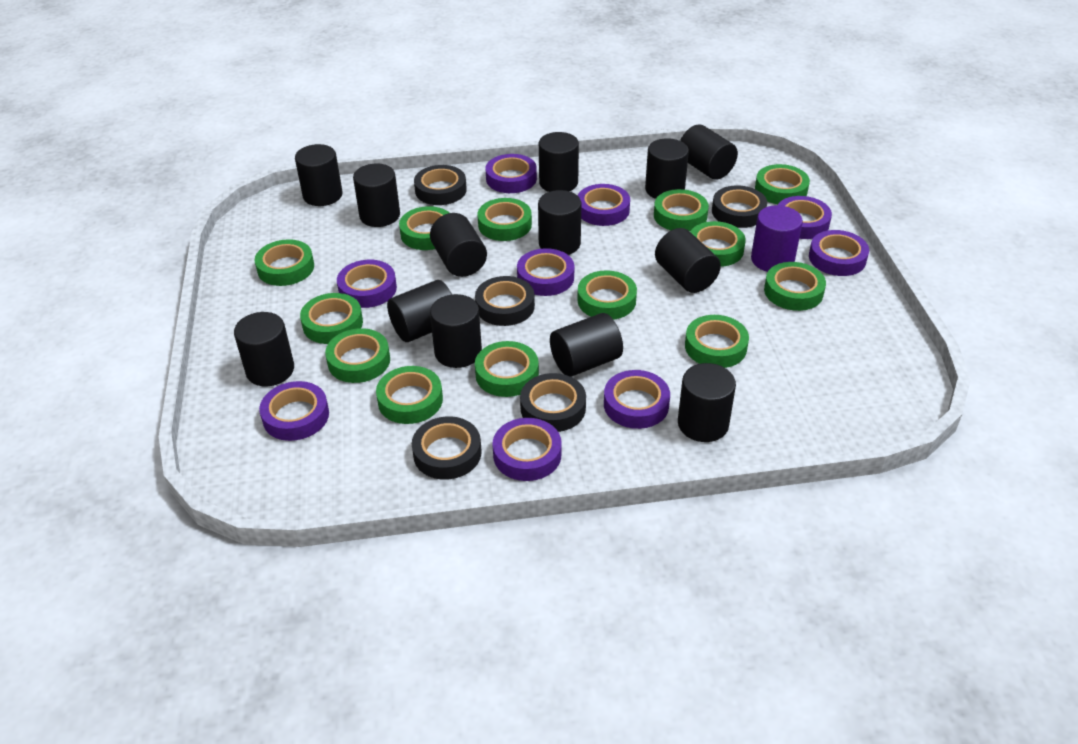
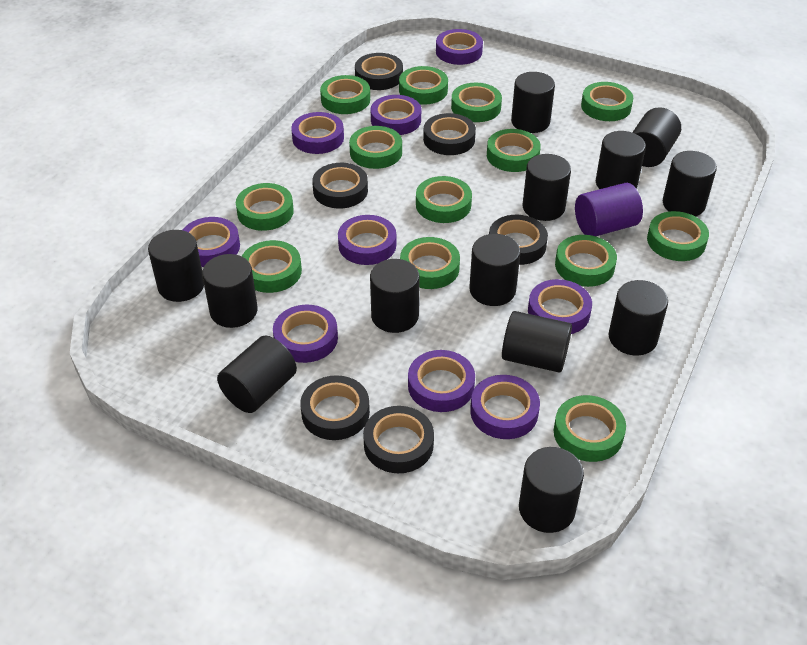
black tape: 5 -> 6

